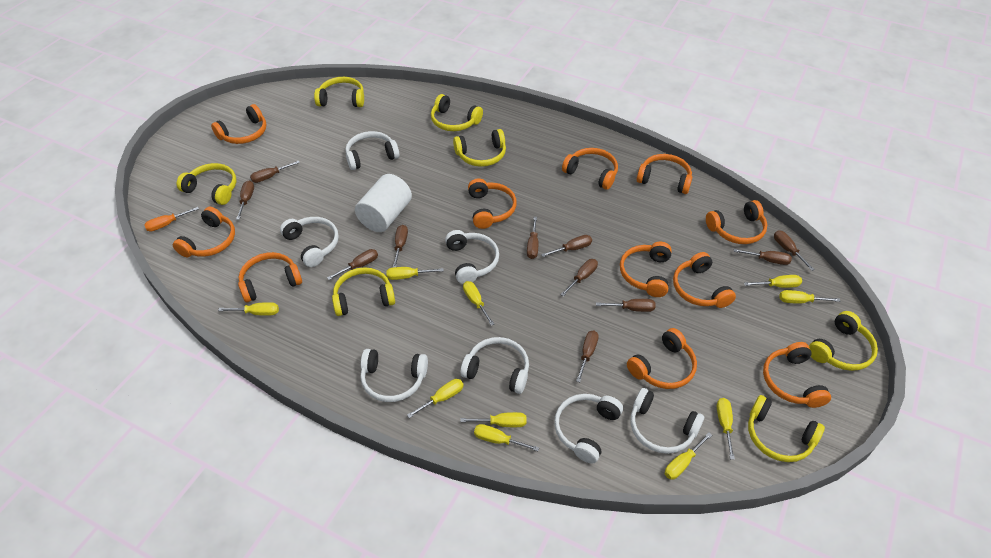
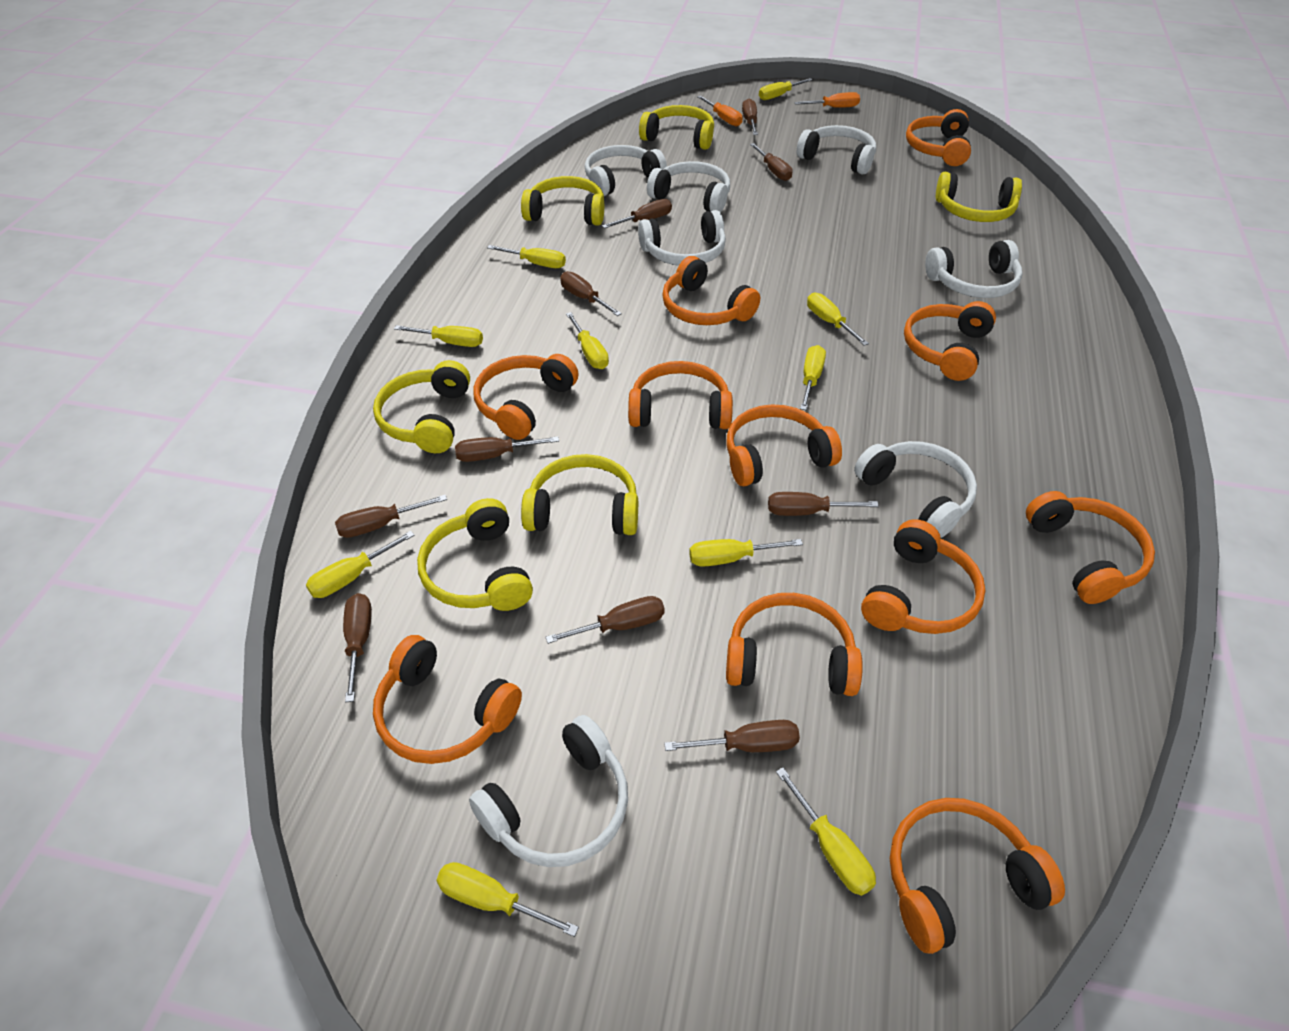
brown screwdriver: 11 -> 10
orange screwdriver: 1 -> 2
white cylinder: 1 -> 0
yellow headphones: 7 -> 6

